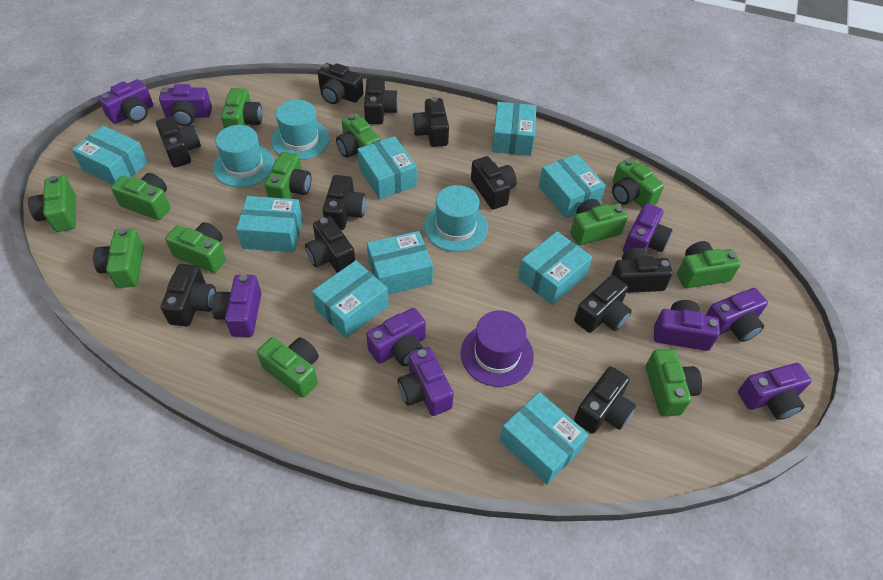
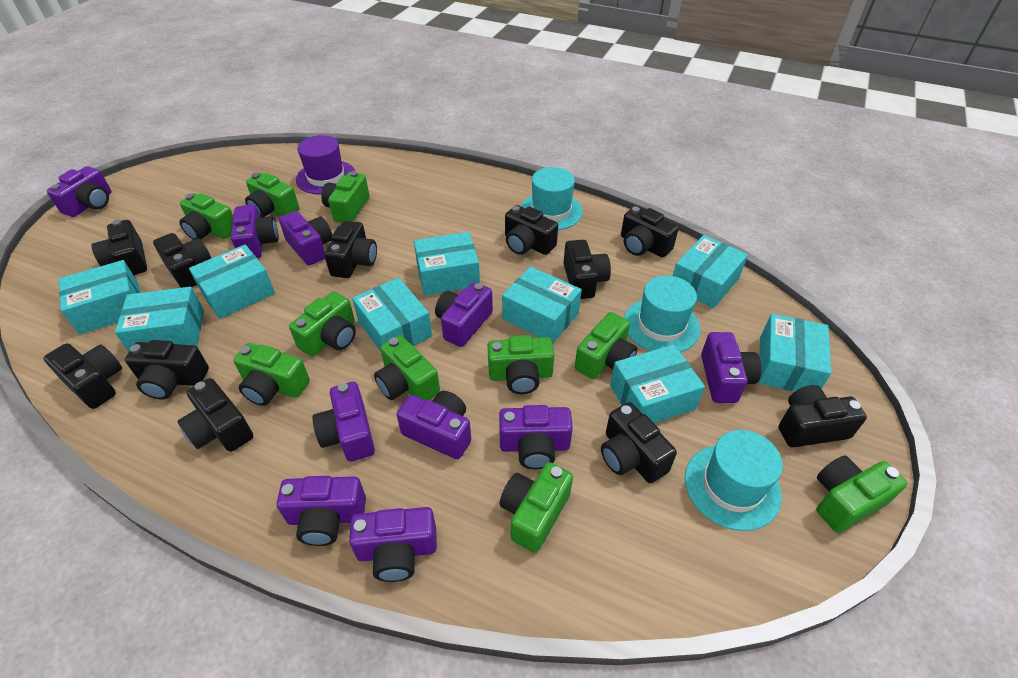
green camera: 12 -> 10
purple camera: 9 -> 10

